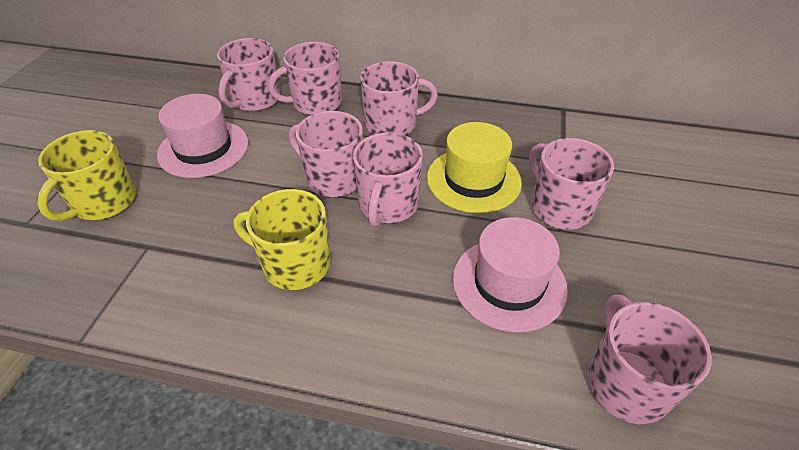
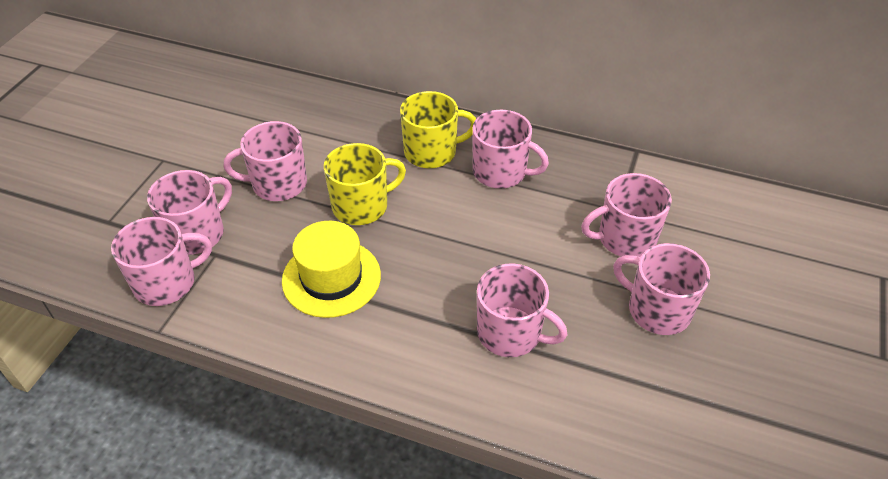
pink hat: 2 -> 0

